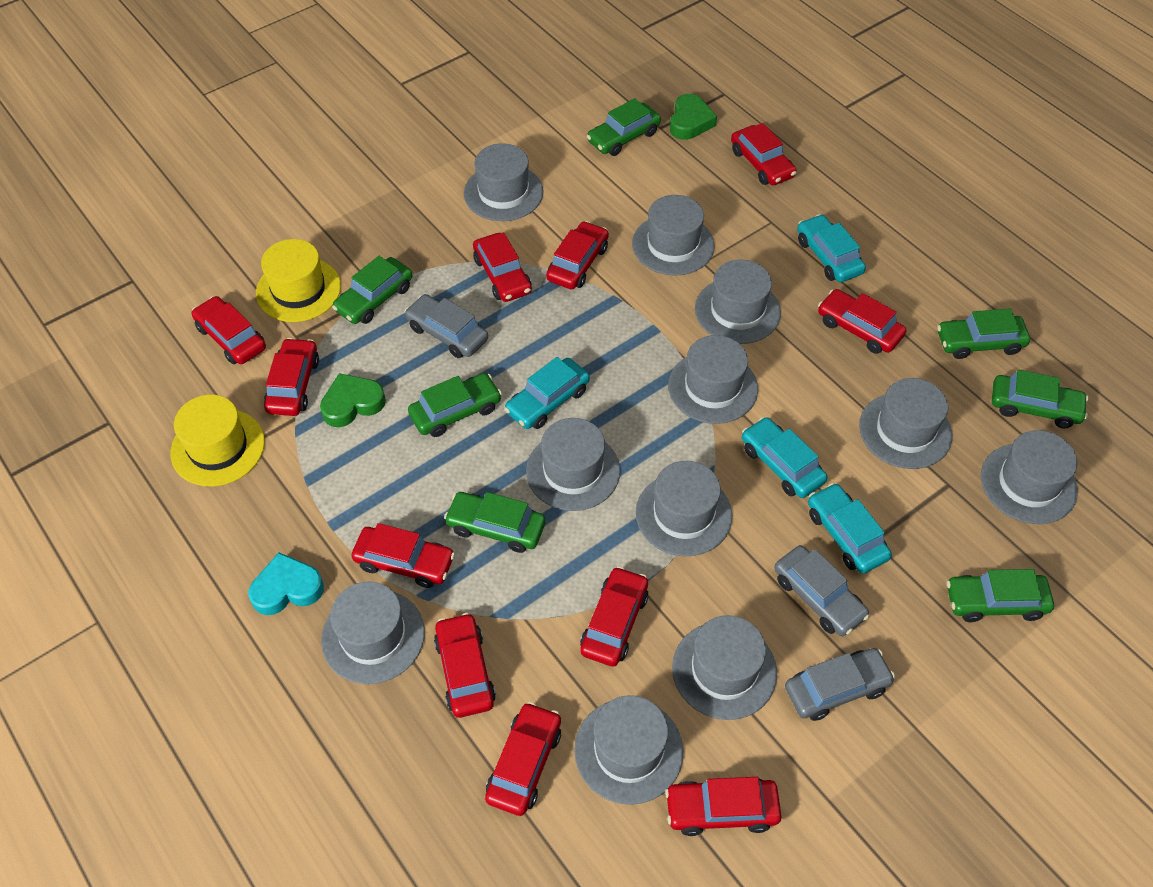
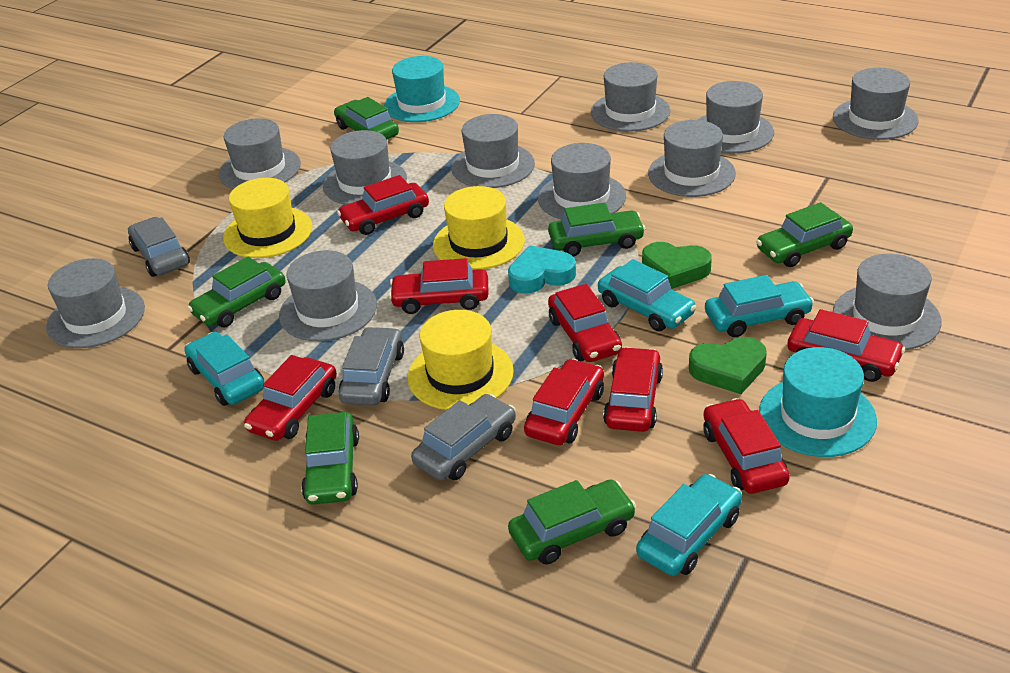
green car: 7 -> 6
red car: 11 -> 8
turquoise hat: 0 -> 2
yellow hat: 2 -> 3

